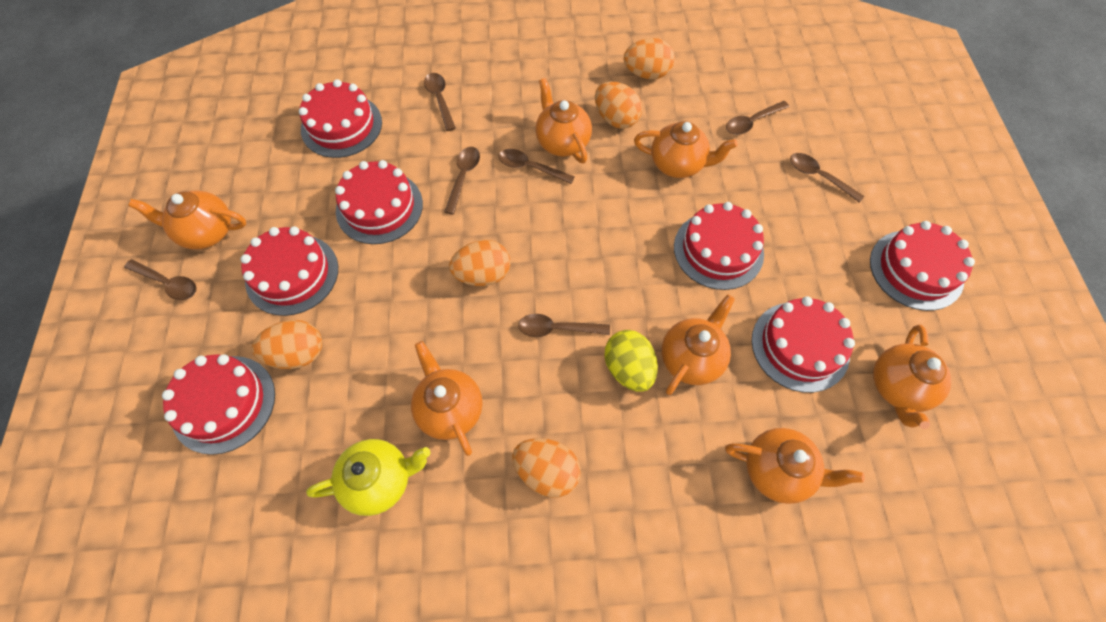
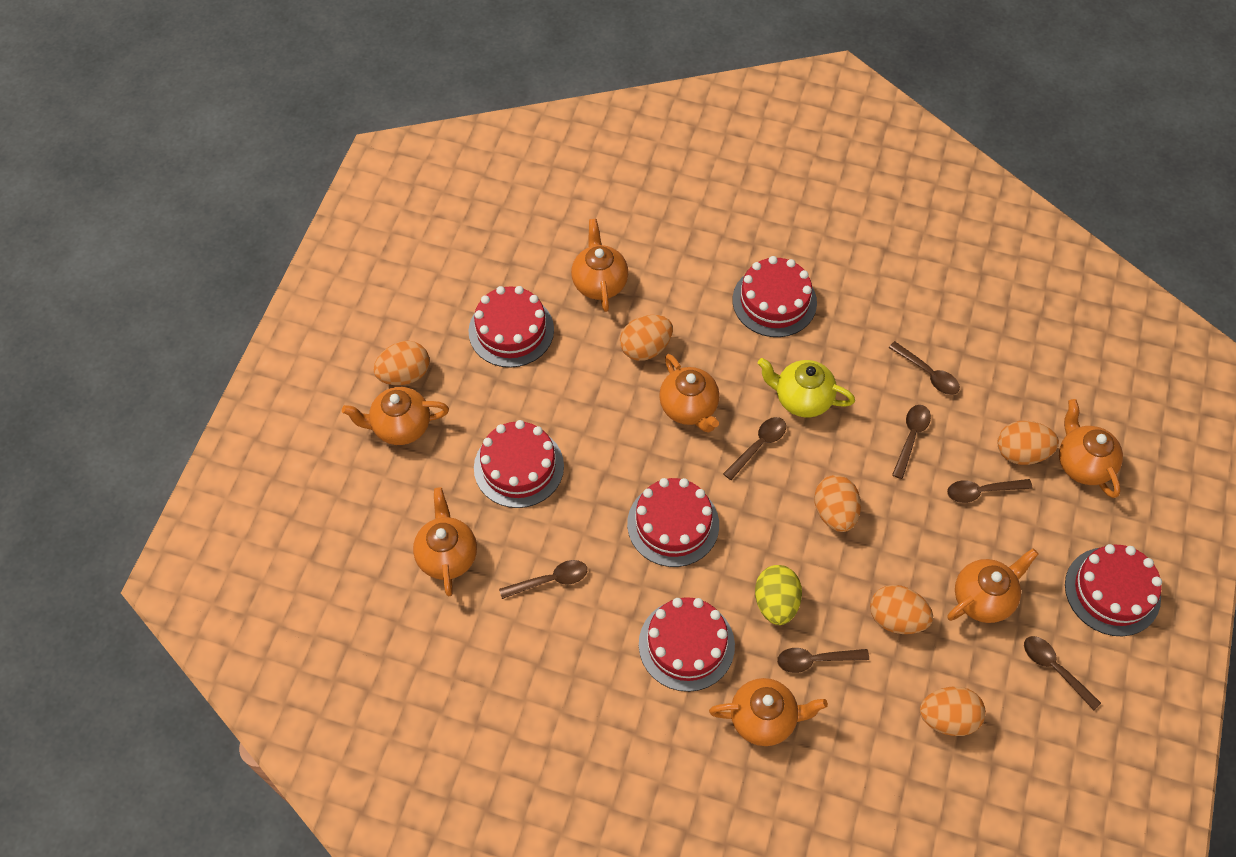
orange egg: 5 -> 6
red cake: 7 -> 6

